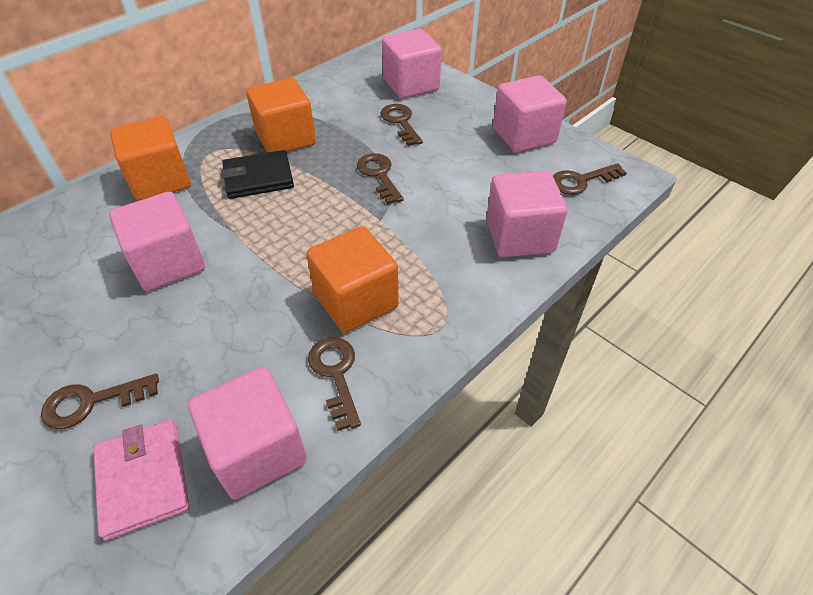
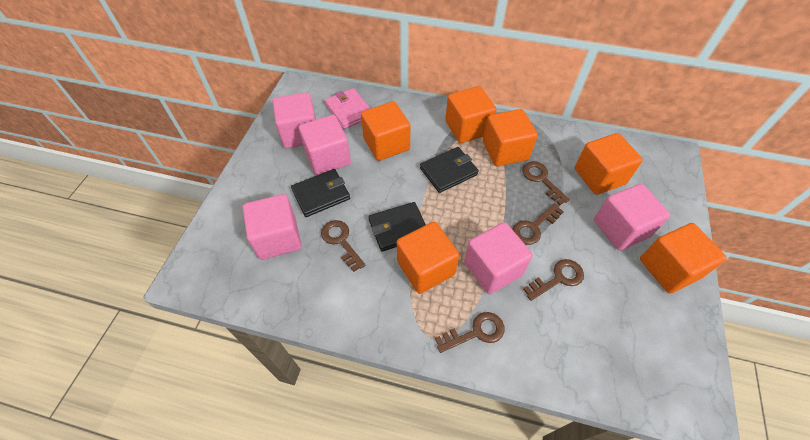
black wallet: 1 -> 3
orange cube: 3 -> 6

